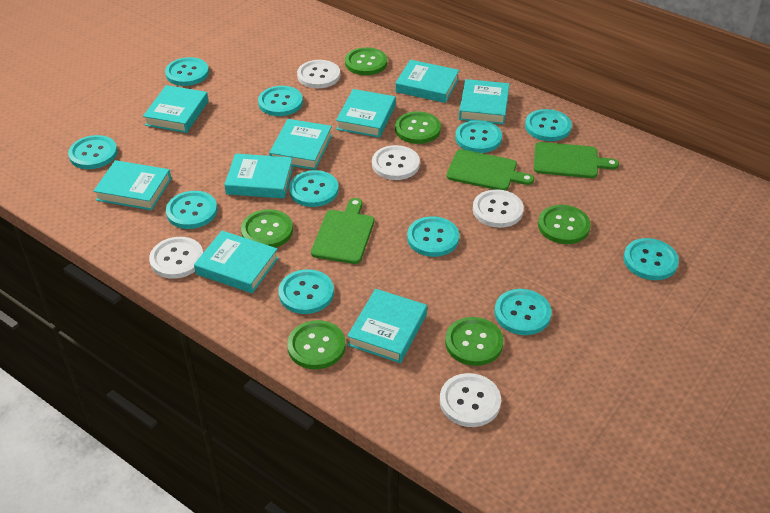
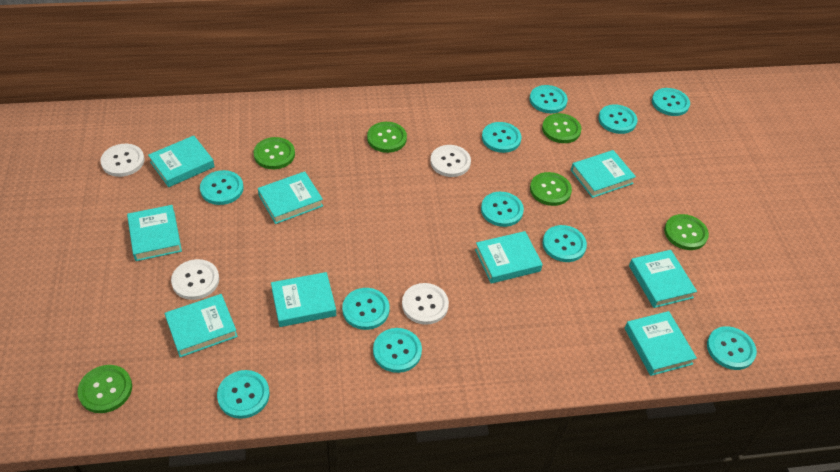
green cutting board: 3 -> 0
white button: 5 -> 4

